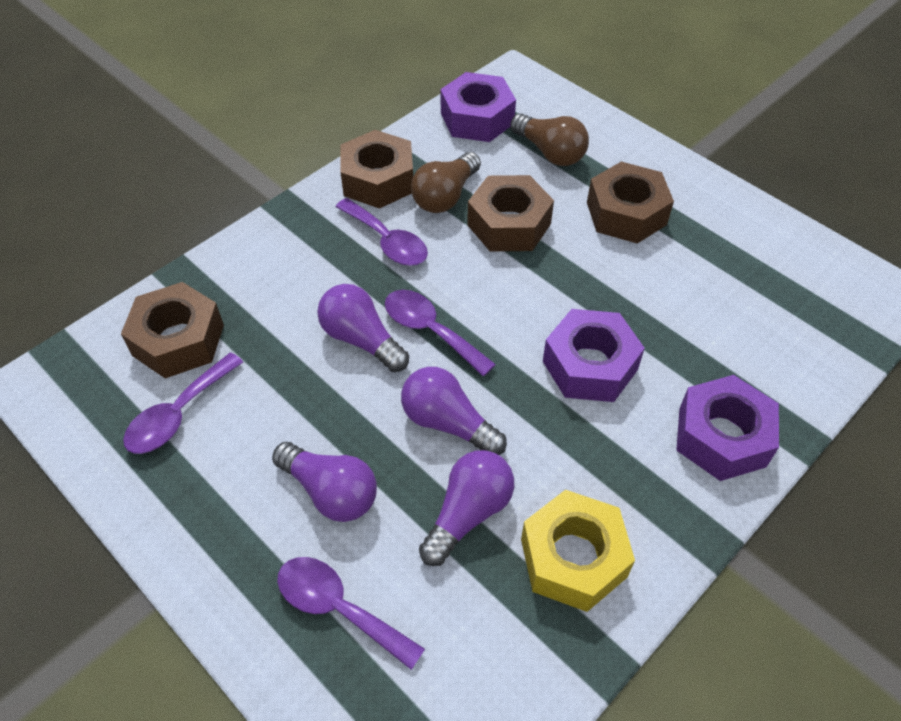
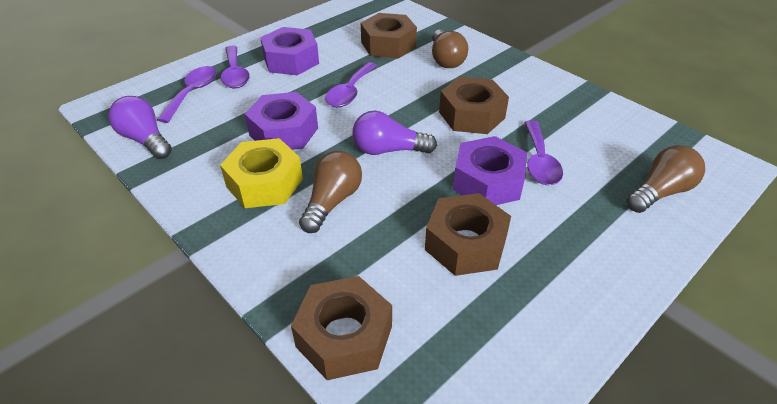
brown light bulb: 2 -> 3
purple light bulb: 4 -> 2

